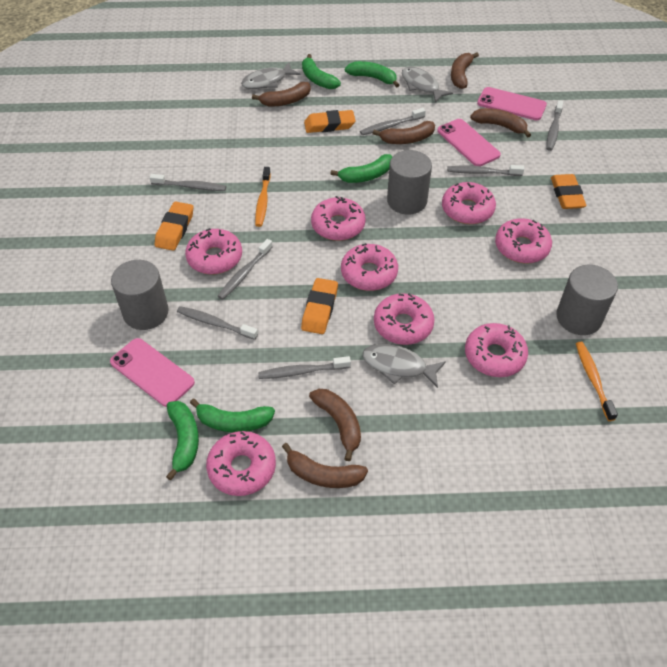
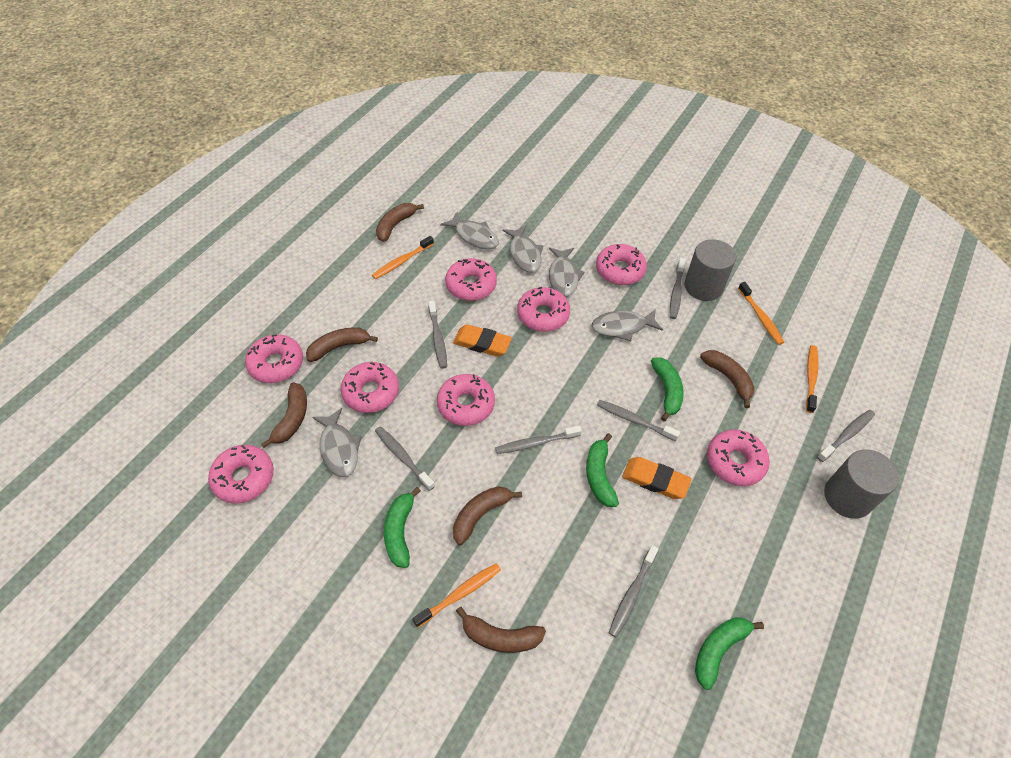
green banana: 5 -> 4
grey cylinder: 3 -> 2
grey fish: 3 -> 5
orange eraser: 4 -> 2
orange toothbrush: 2 -> 4
pink phone: 3 -> 0

